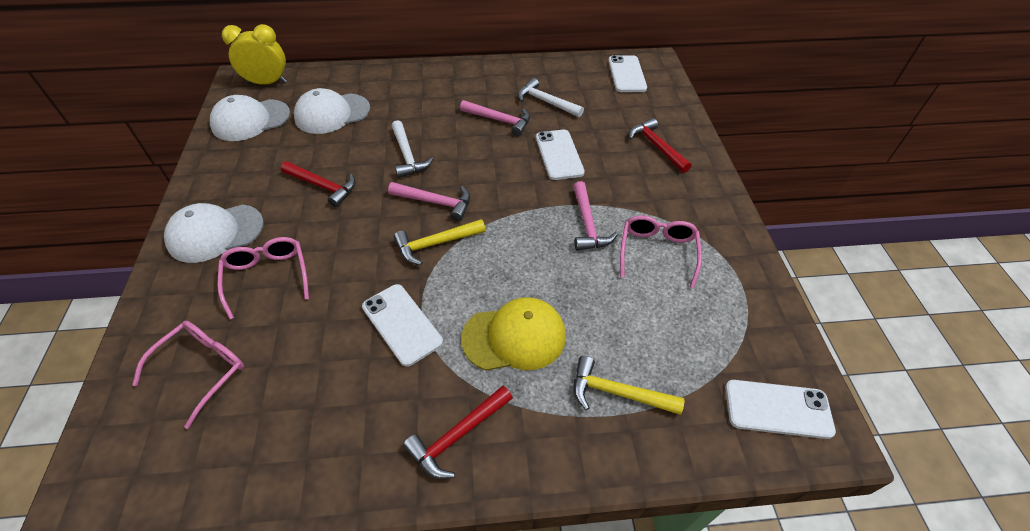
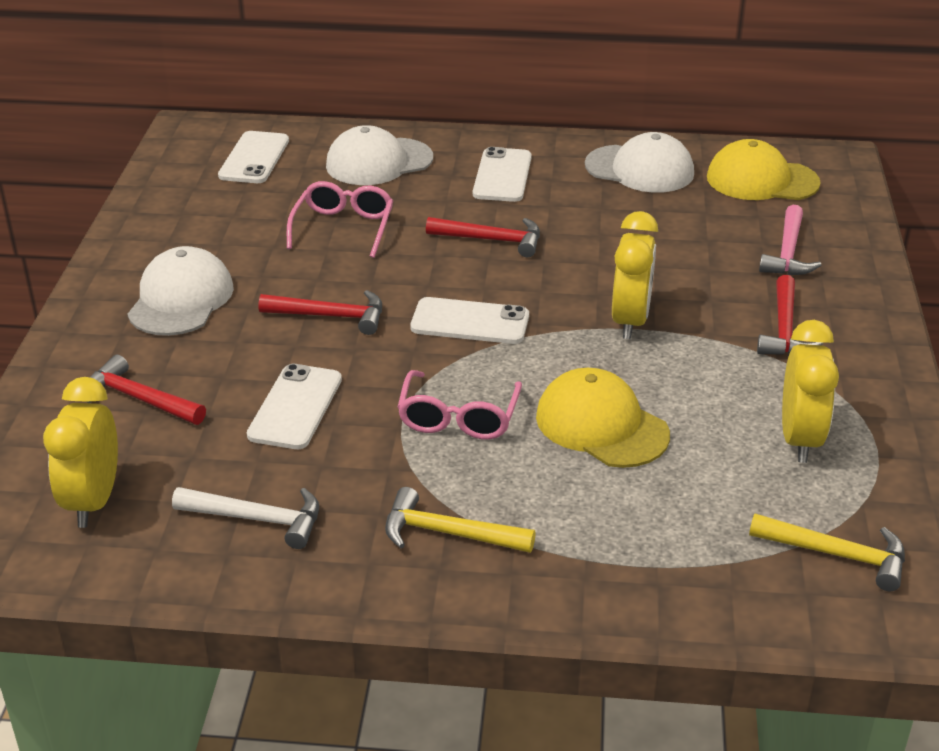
pink glasses: 3 -> 2
pink hammer: 3 -> 1
red hammer: 3 -> 4
white hammer: 2 -> 1
yellow cap: 1 -> 2
yellow clock: 1 -> 3

